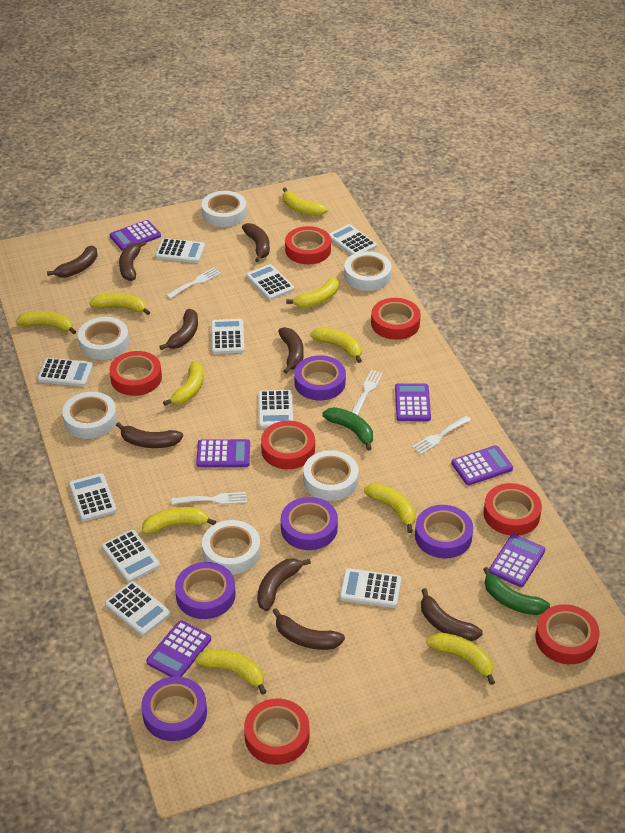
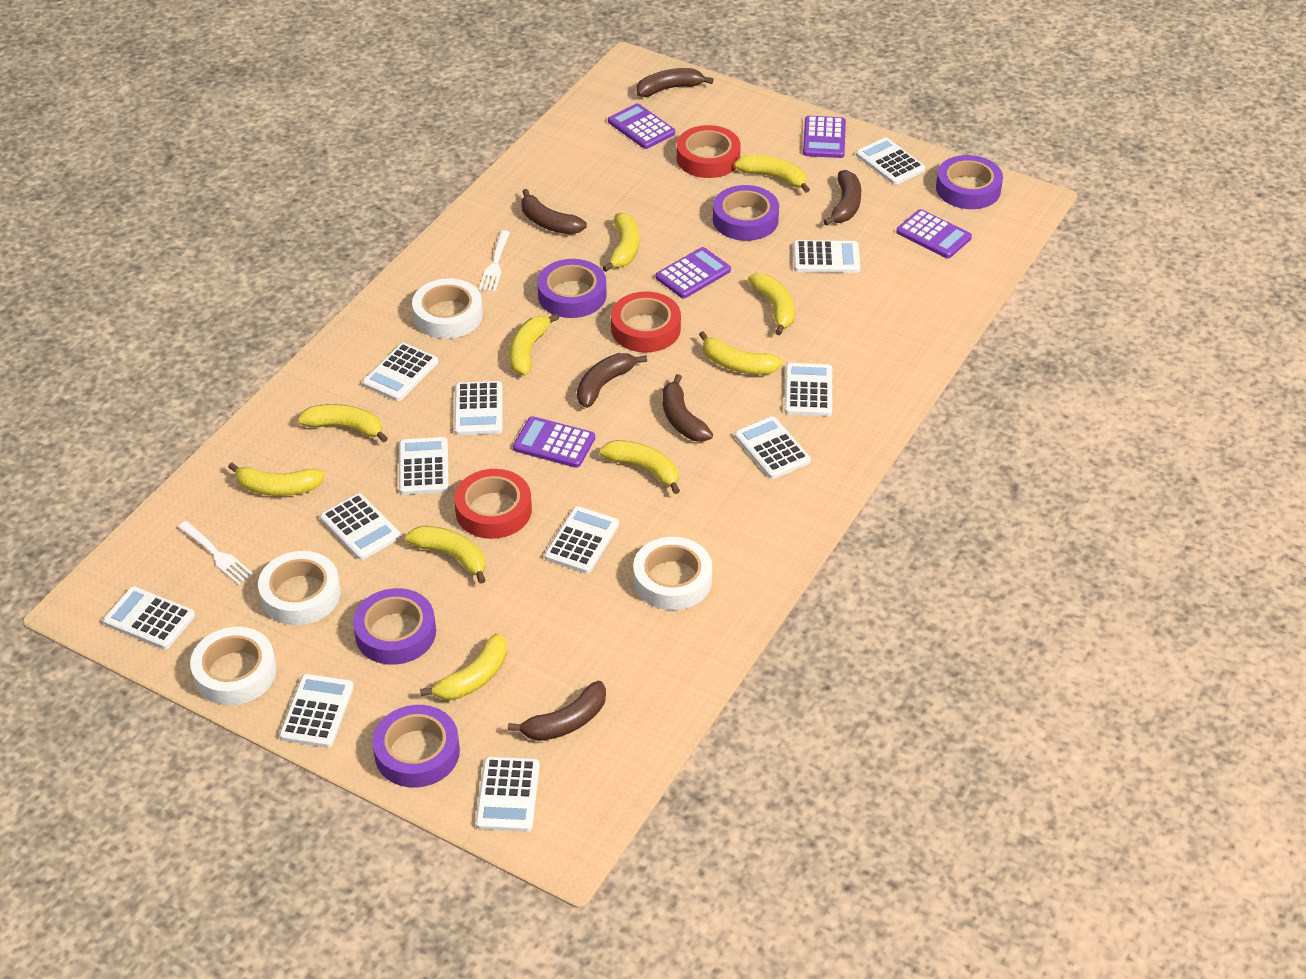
brown banana: 9 -> 6
green banana: 2 -> 0
purple calculator: 6 -> 5
red tape: 7 -> 3
white calculator: 10 -> 12
white fork: 4 -> 2
white tape: 6 -> 4

